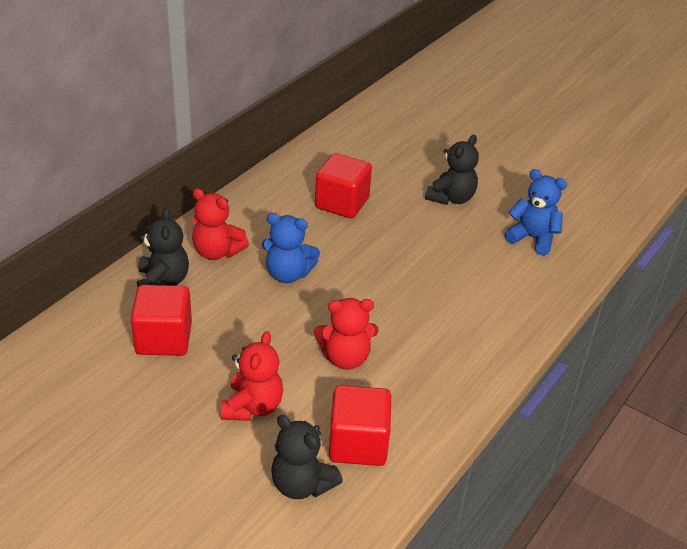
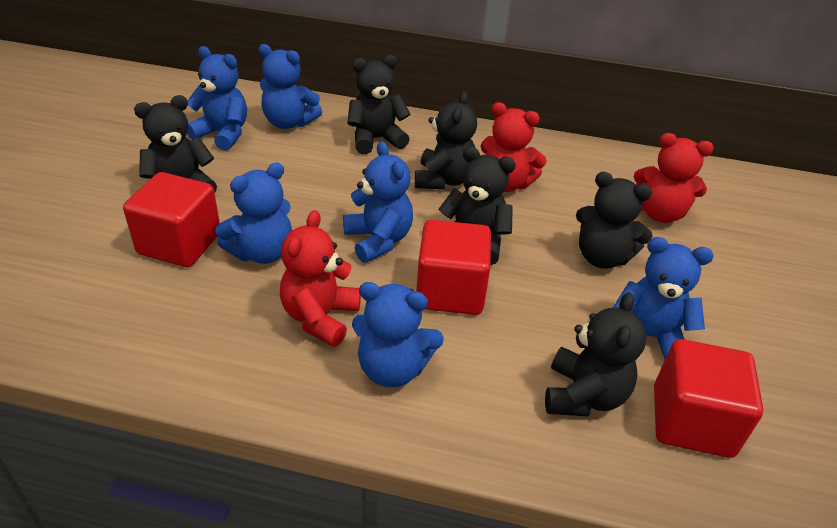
black teddy bear: 3 -> 6
blue teddy bear: 2 -> 6

